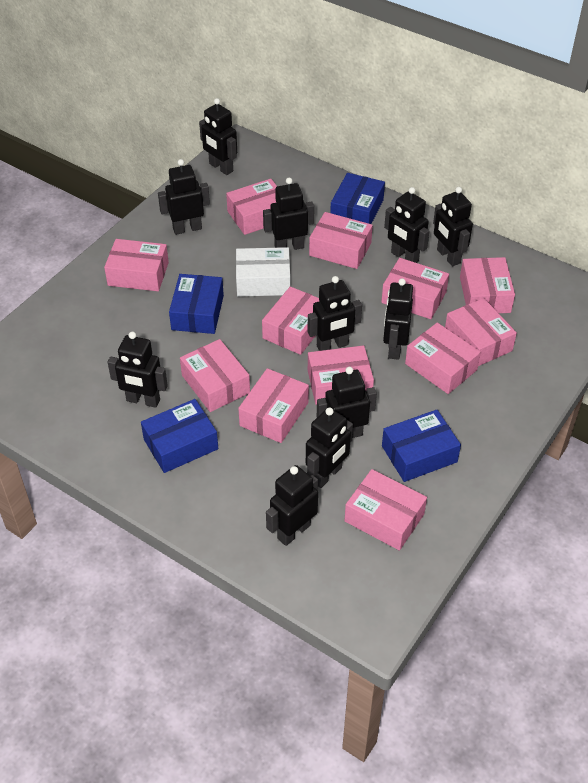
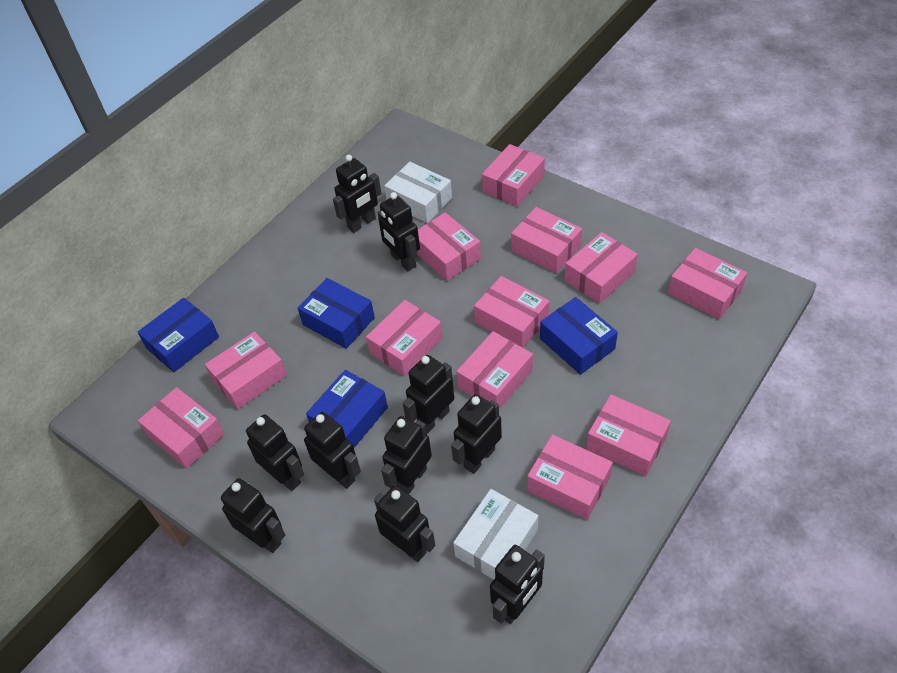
black robot: 11 -> 10
white box: 1 -> 2

